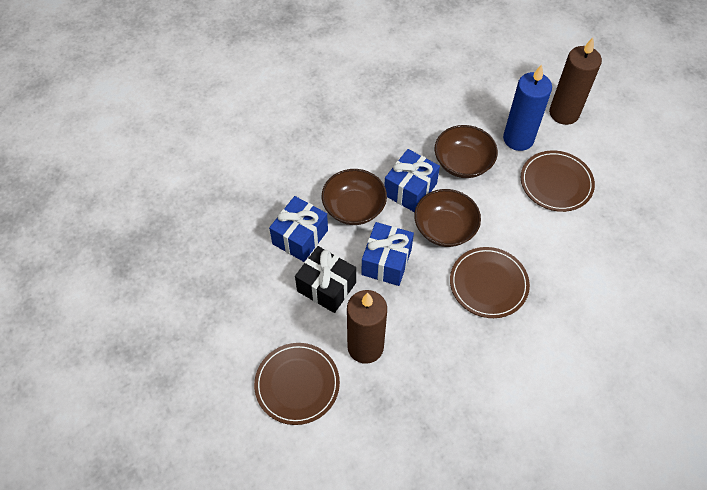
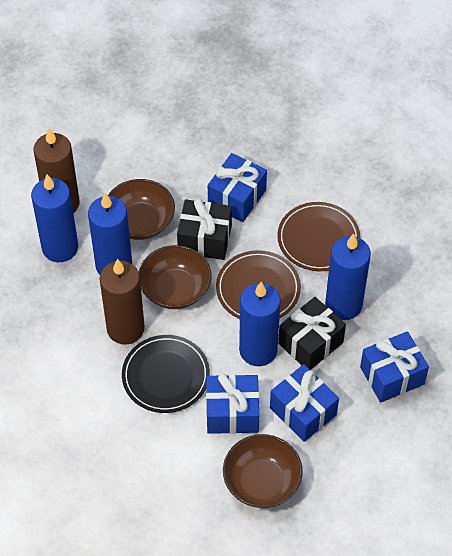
black gift: 1 -> 2
black plate: 0 -> 1
blue candle: 1 -> 4
blue gift: 3 -> 4
brown plate: 3 -> 2

